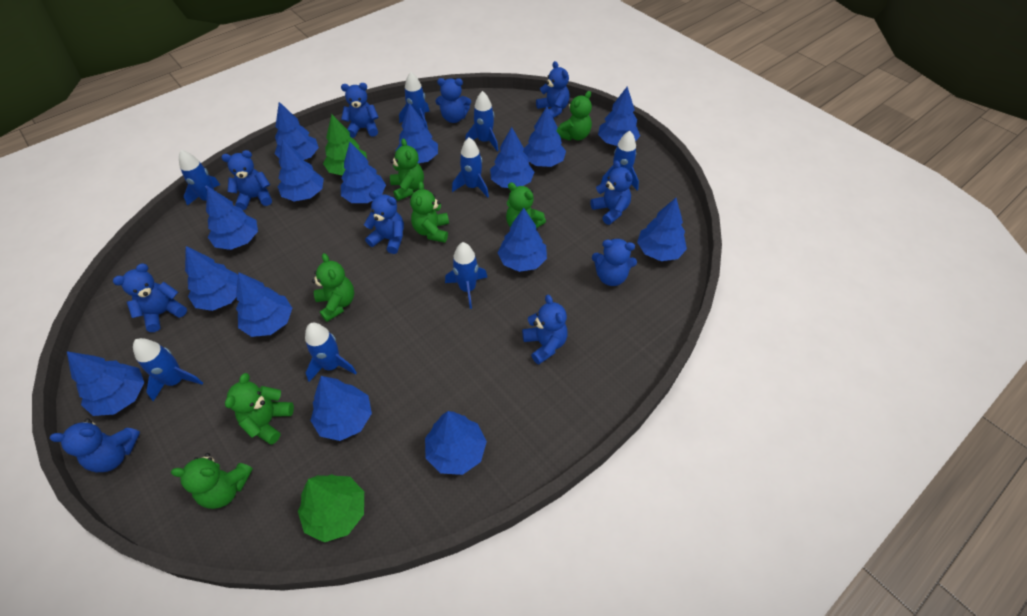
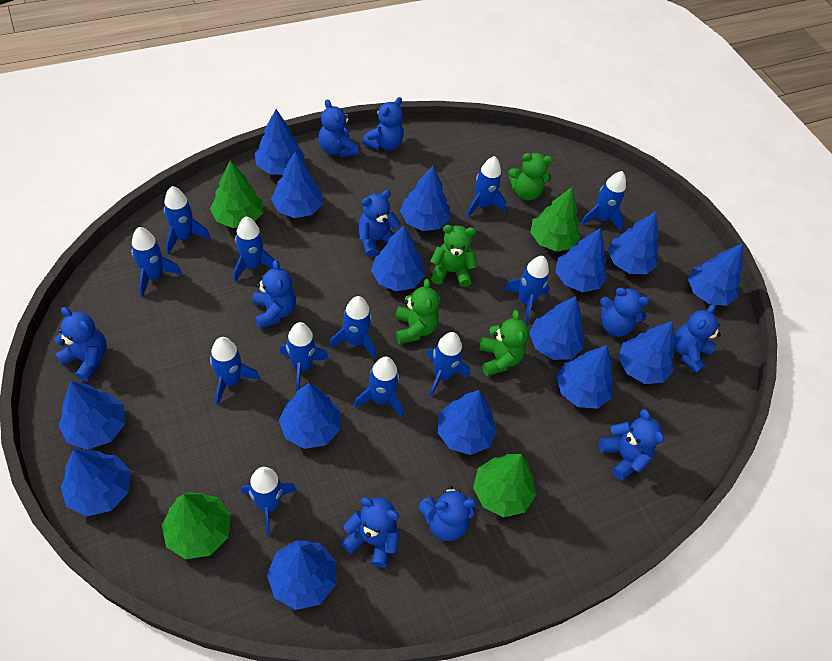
blue rocket: 8 -> 12
green teddy bear: 7 -> 4
green tree: 2 -> 4

